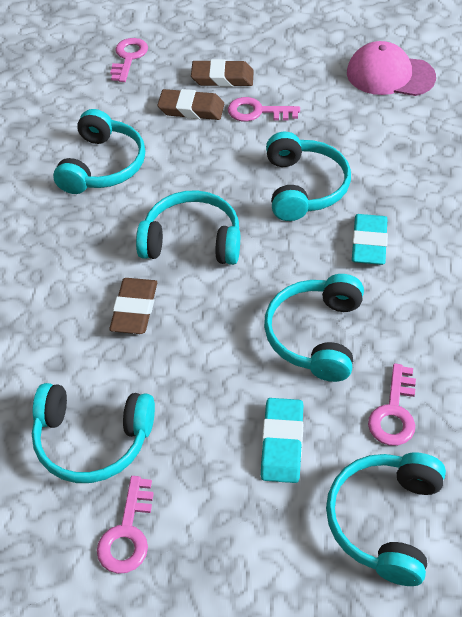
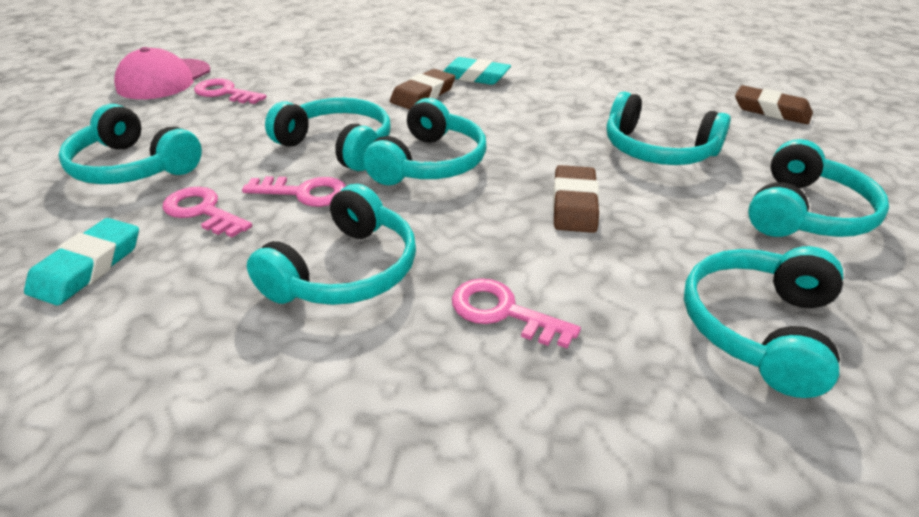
turquoise headphones: 6 -> 7

